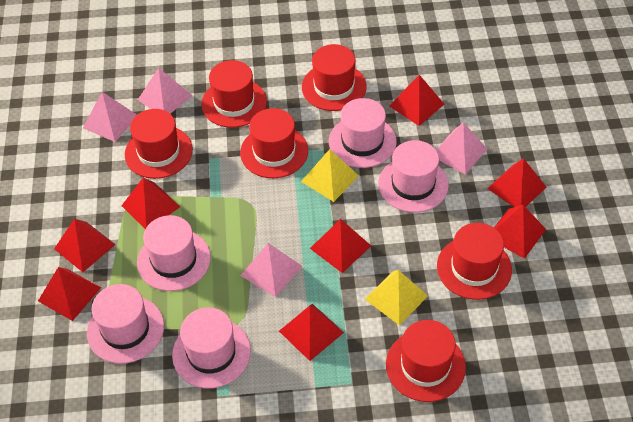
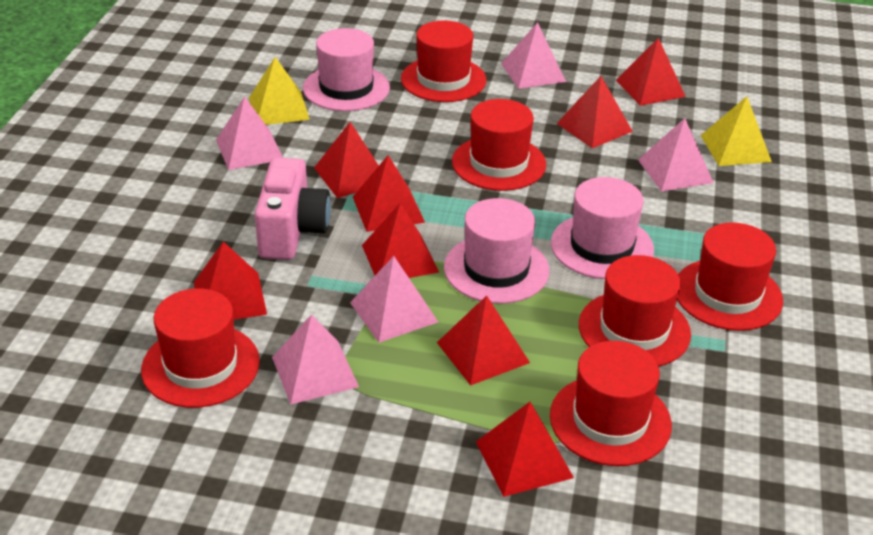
pink camera: 0 -> 1
pink hat: 5 -> 3
pink pyramid: 4 -> 5

